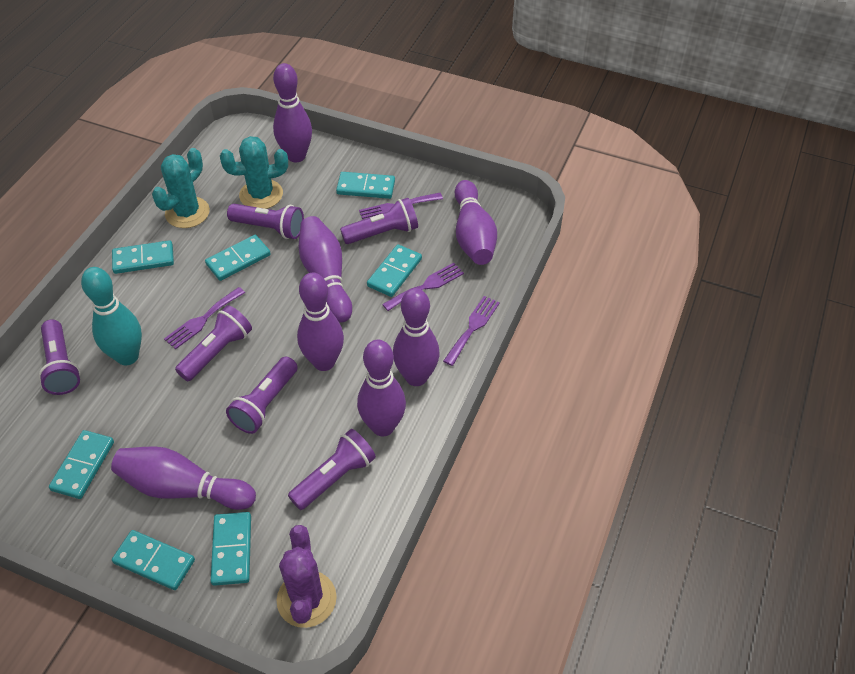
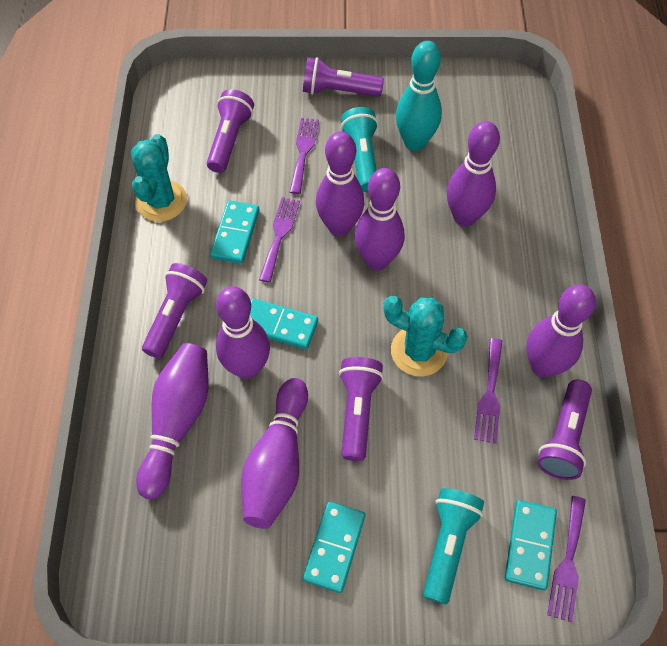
purple cactus: 1 -> 0
purple flashlight: 6 -> 5
turquoise domino: 7 -> 4
turquoise flashlight: 0 -> 2

